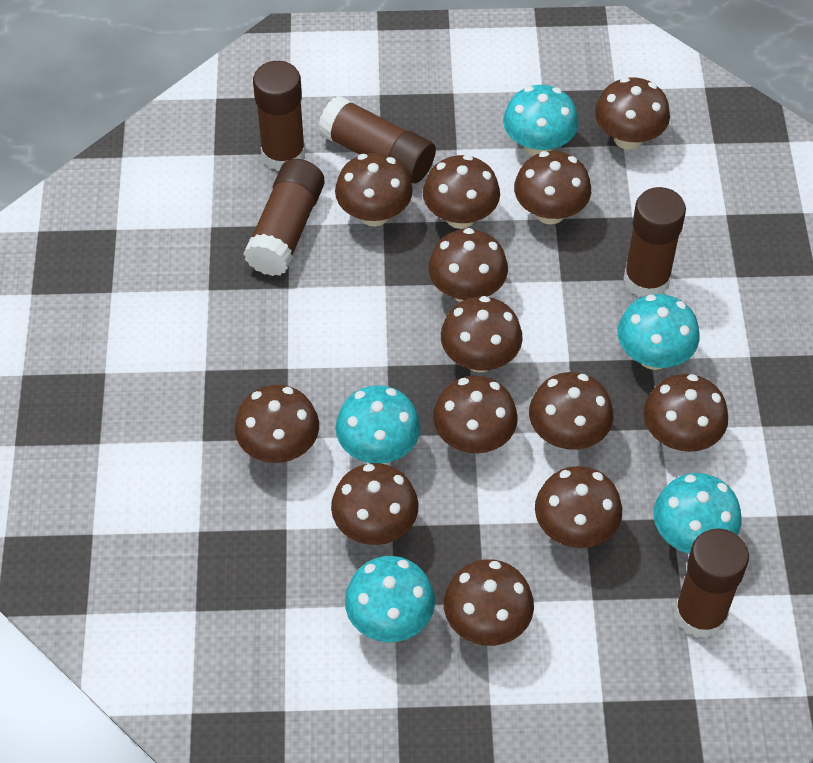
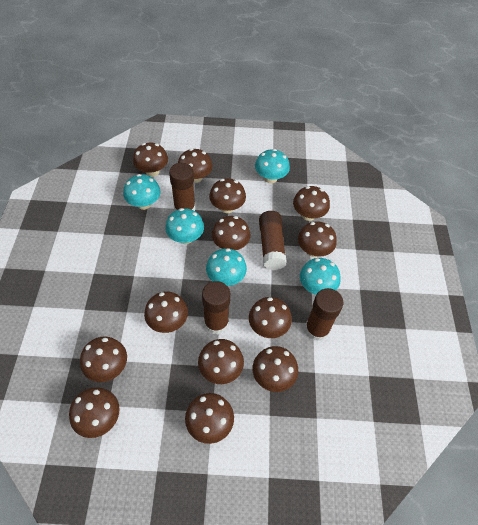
brown glue stick: 5 -> 4

